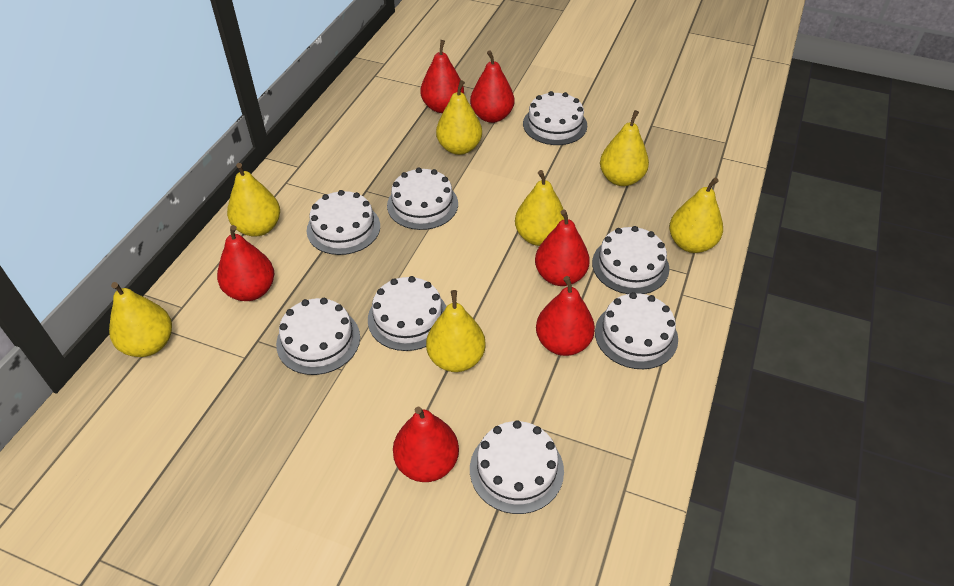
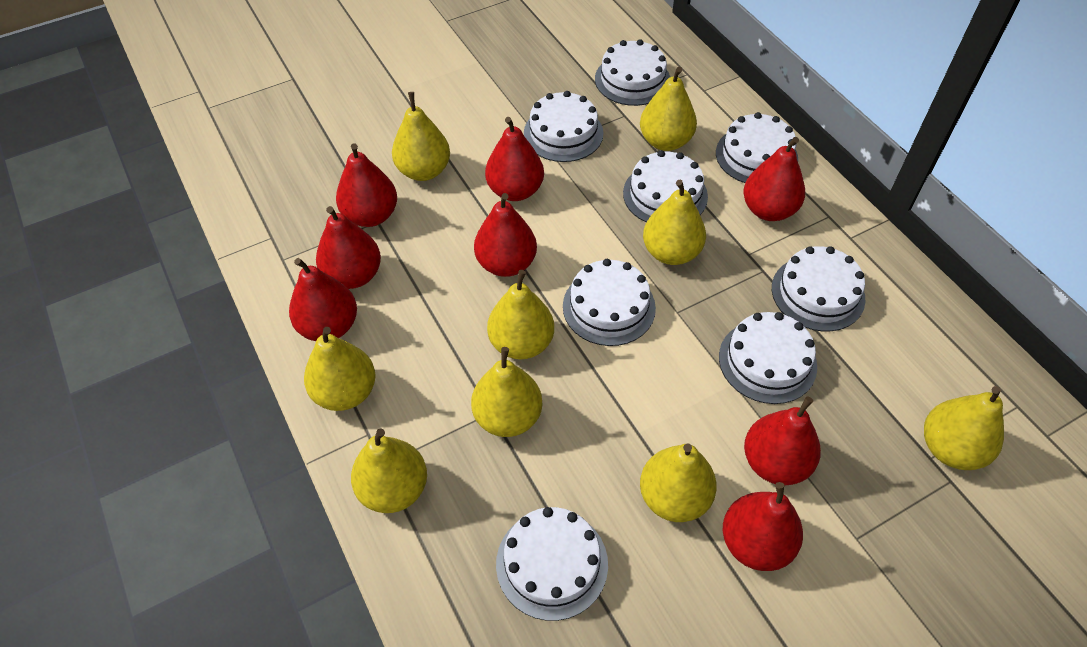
red pear: 6 -> 8
yellow pear: 7 -> 9

